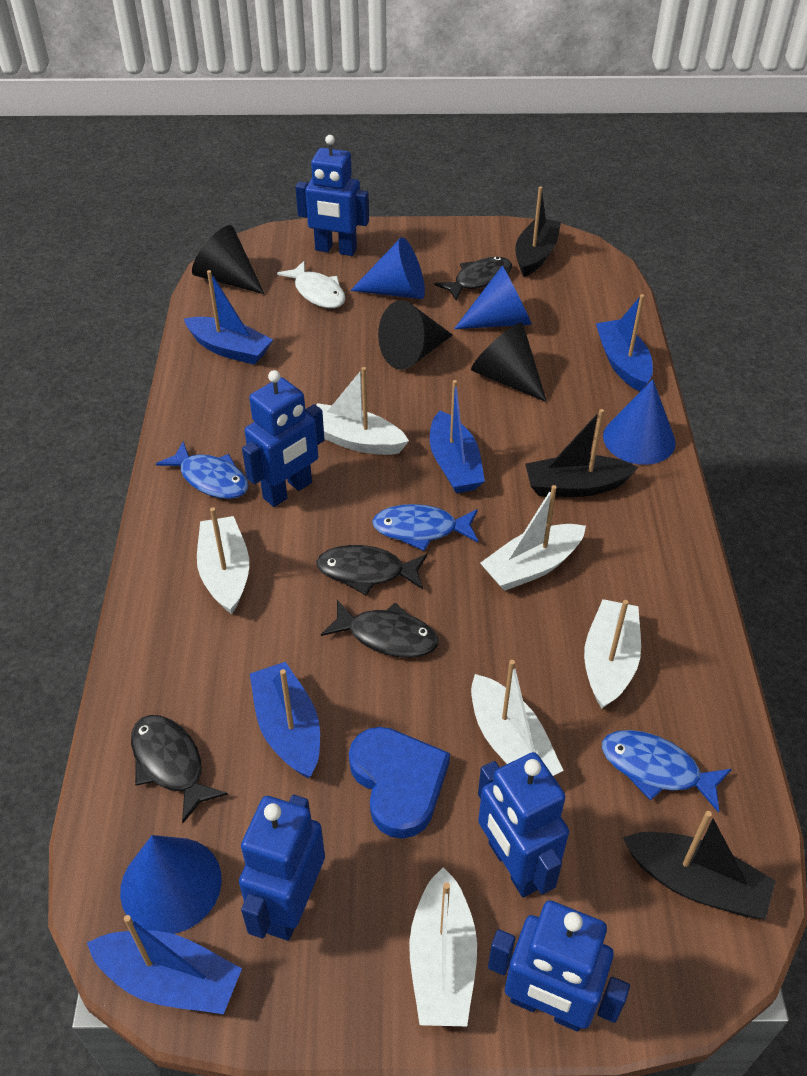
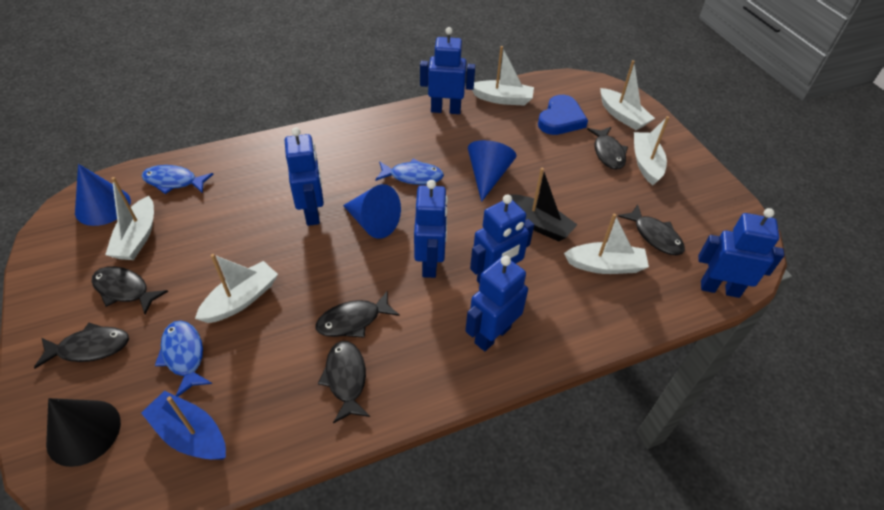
black boat: 3 -> 1
black cone: 3 -> 1
black fish: 4 -> 6
blue boat: 5 -> 1
blue cone: 4 -> 3
blue robot: 5 -> 6
white fish: 1 -> 0

